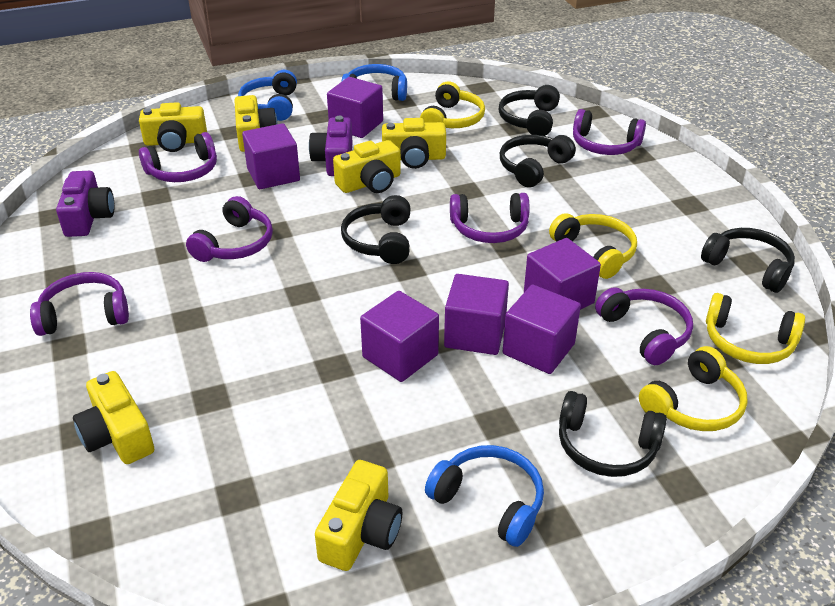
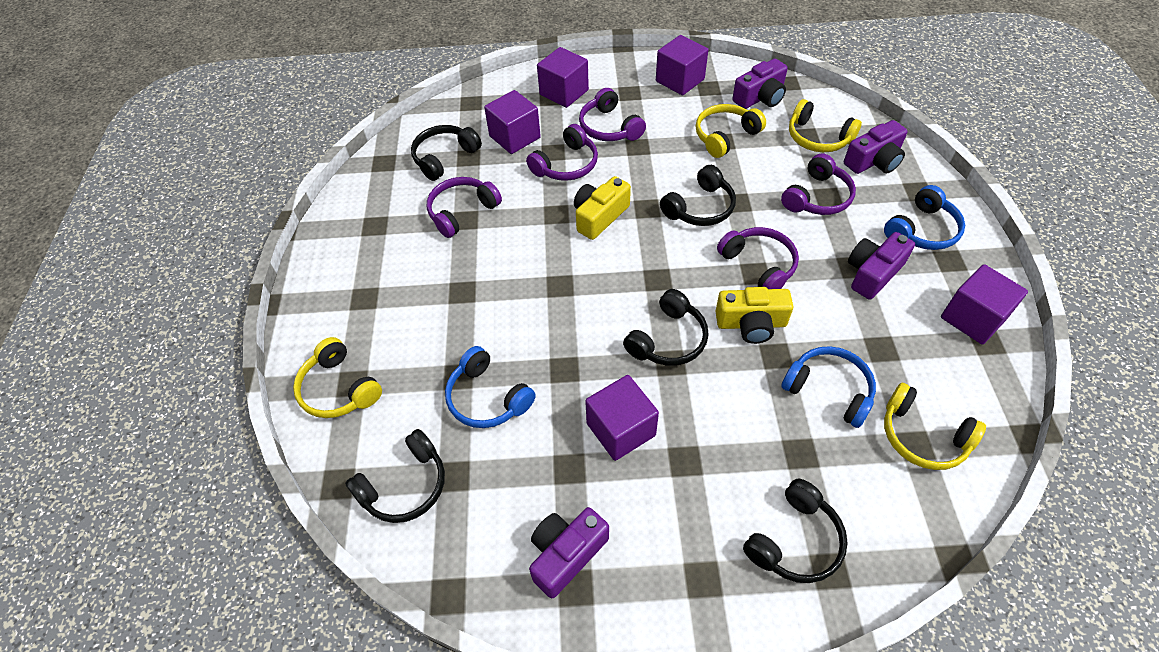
purple camera: 2 -> 4
purple cube: 6 -> 5
purple headphones: 6 -> 5
yellow camera: 6 -> 2

